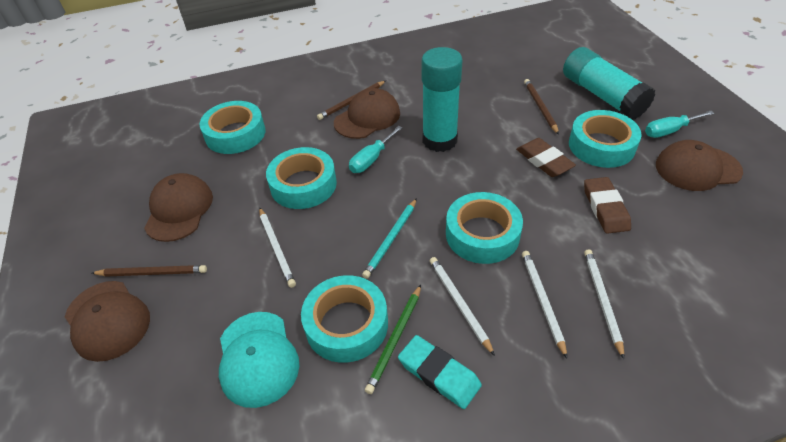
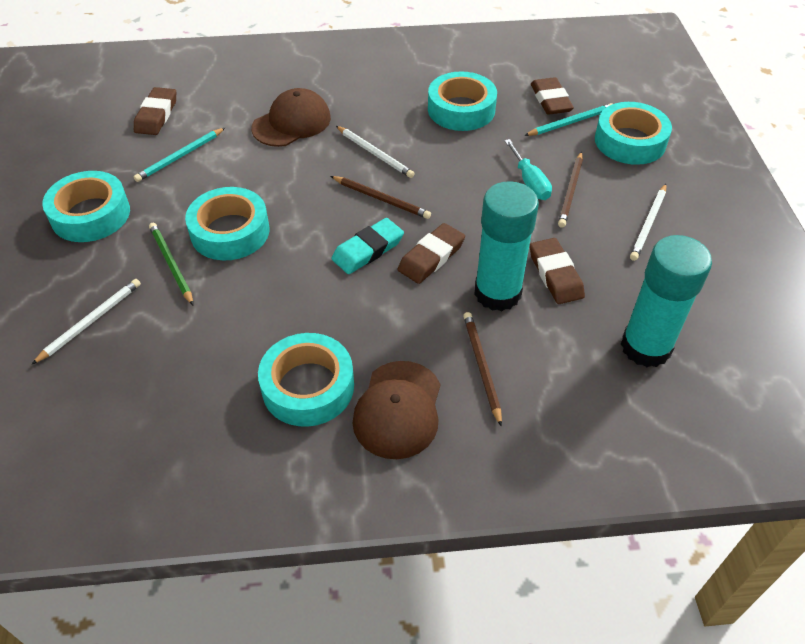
brown cap: 4 -> 2
brown eraser: 2 -> 4
turquoise cap: 1 -> 0
turquoise pencil: 1 -> 2
turquoise screwdriver: 2 -> 1
white pencil: 4 -> 3

